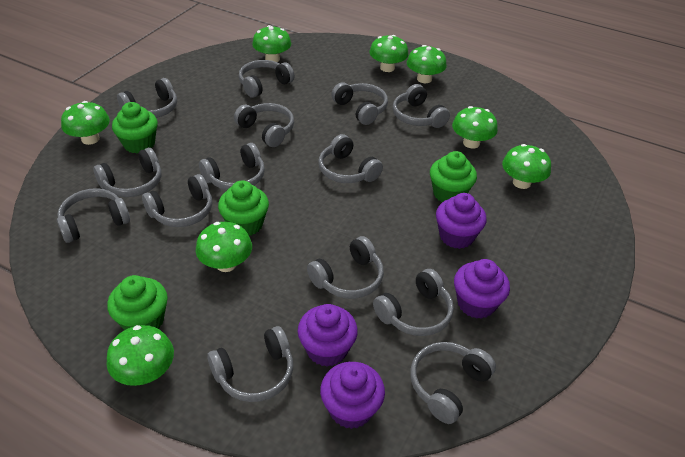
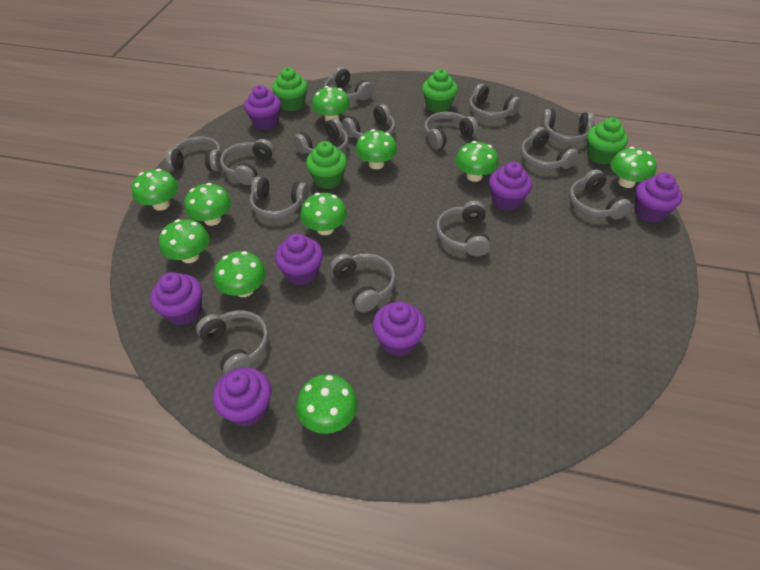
green mushroom: 8 -> 10
purple cupcake: 4 -> 7

